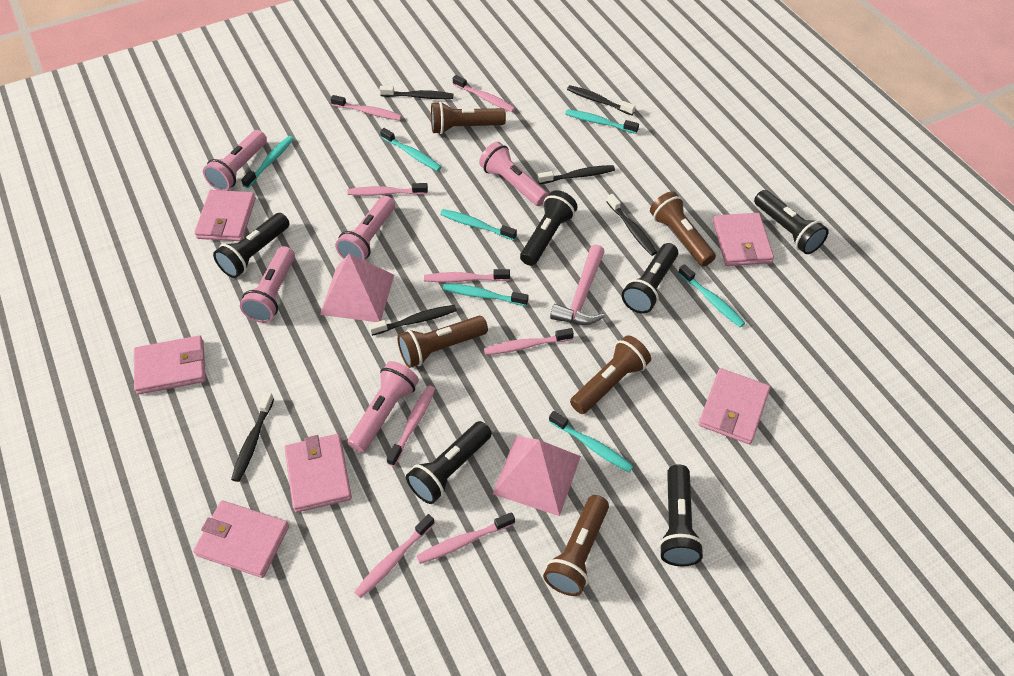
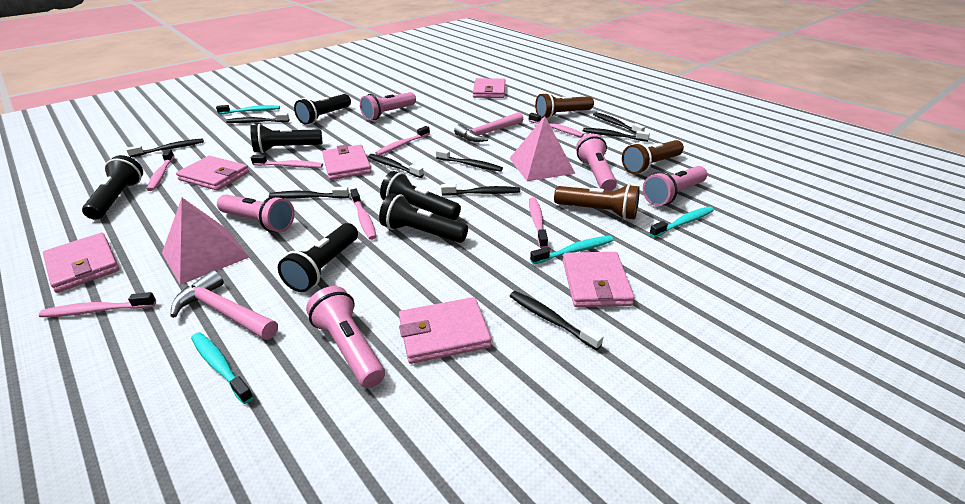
black toothbrush: 6 -> 9
brown flashlight: 5 -> 3
pink hammer: 1 -> 2
pink toothbrush: 8 -> 7
turquoise toothbrush: 7 -> 4

